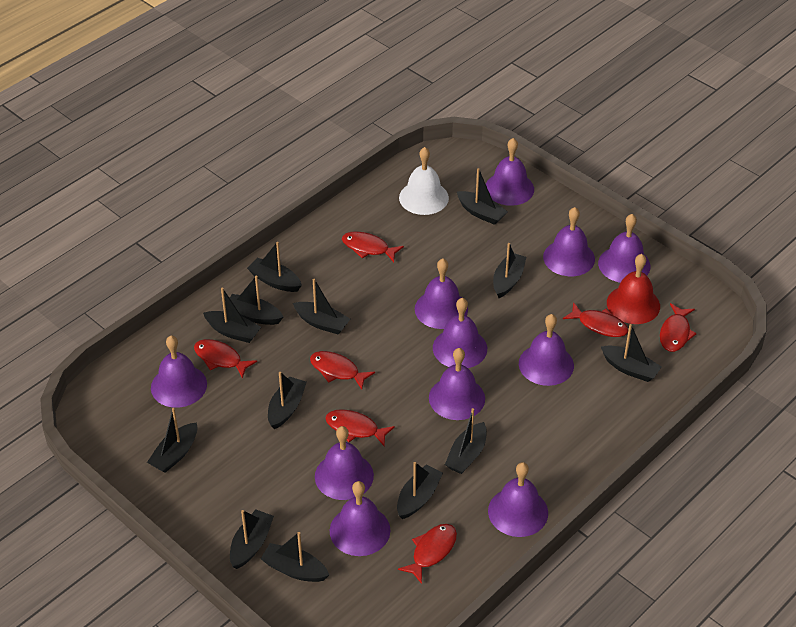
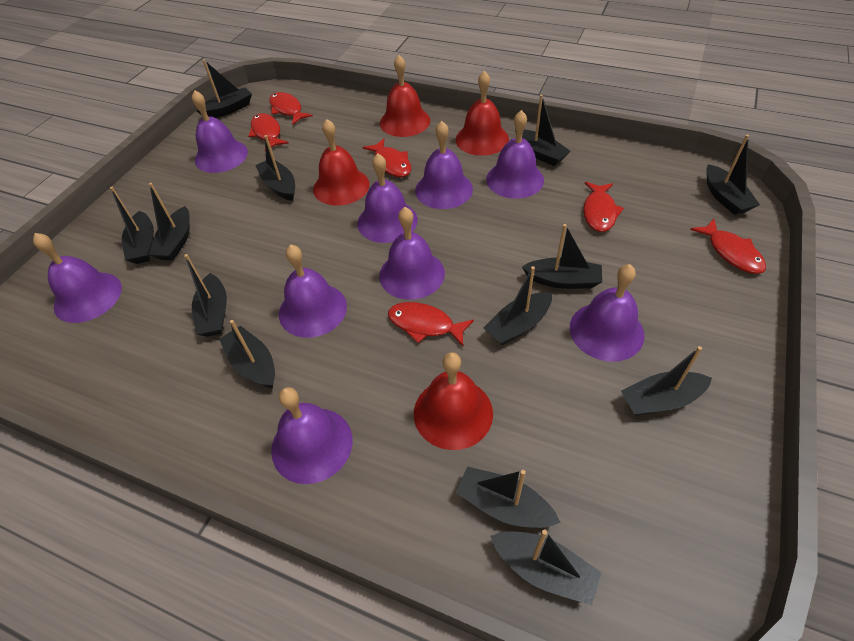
purple bell: 11 -> 9
red bell: 1 -> 4
red fish: 7 -> 6
white bell: 1 -> 0

